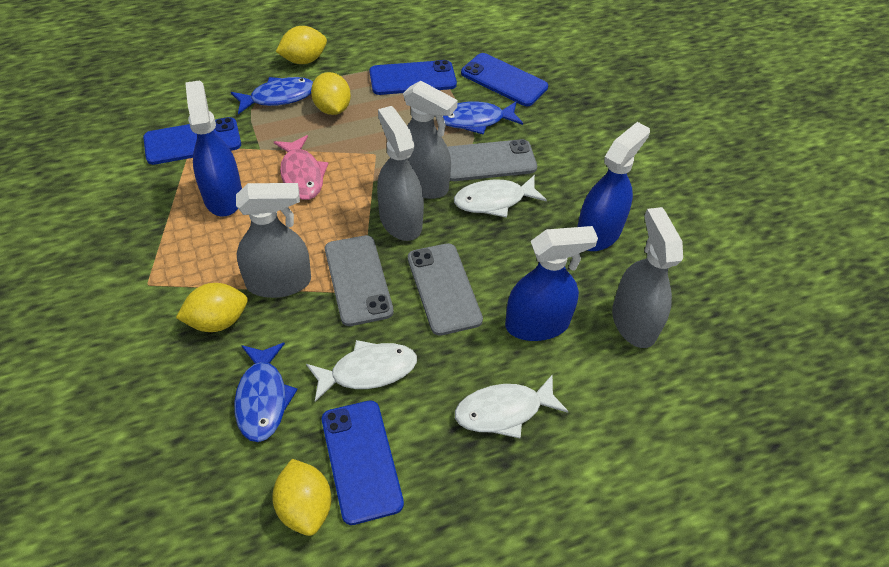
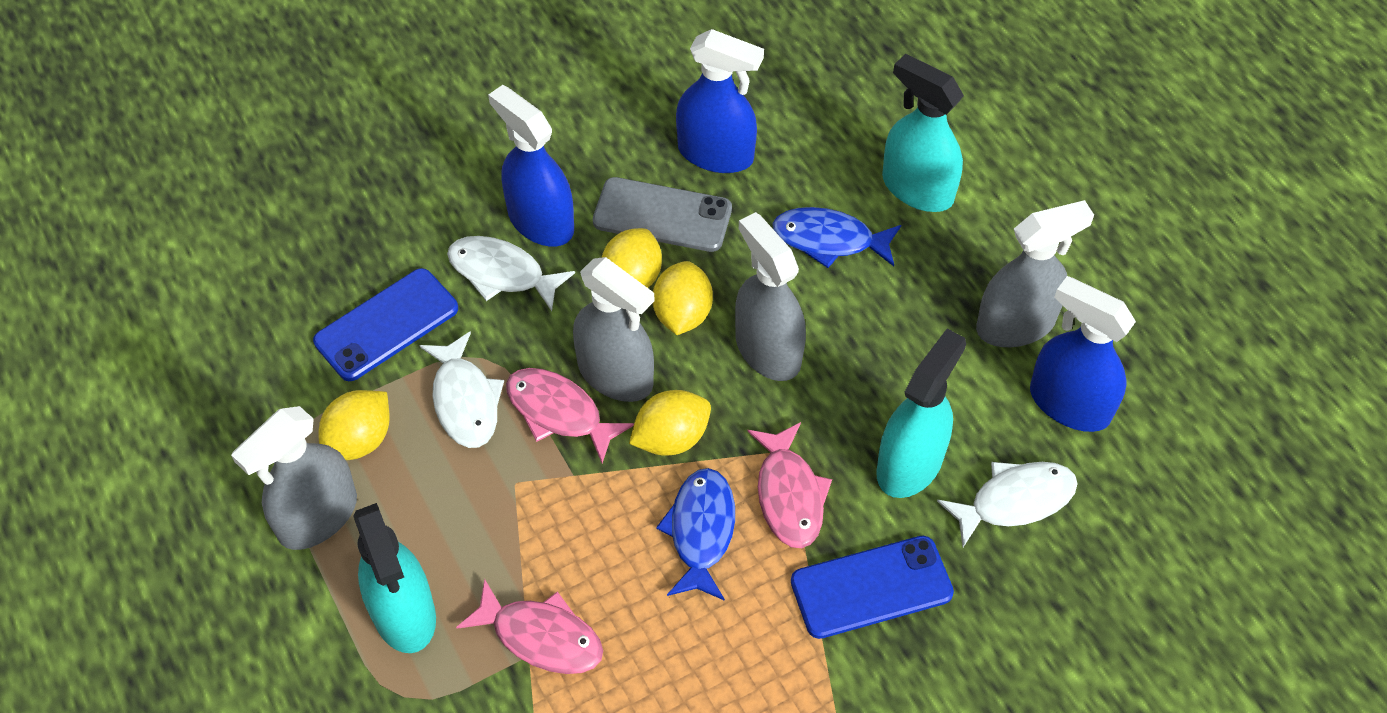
blue fish: 3 -> 2
blue phone: 4 -> 2
grey phone: 3 -> 1
pink fish: 1 -> 3
turquoise spray bottle: 0 -> 3

